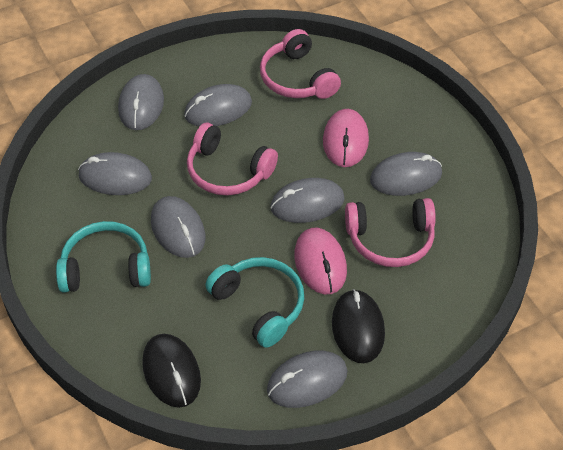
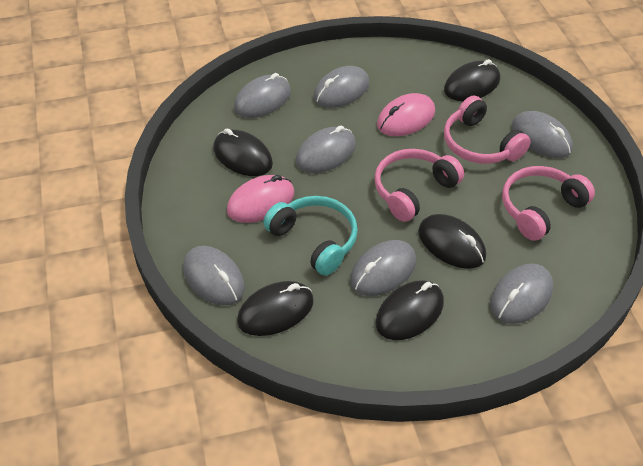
black mouse: 2 -> 5
turquoise headphones: 2 -> 1

